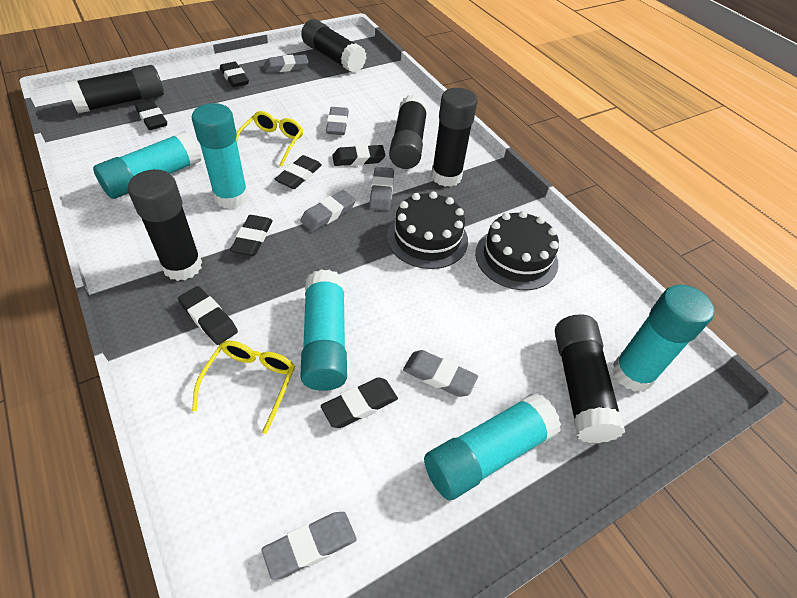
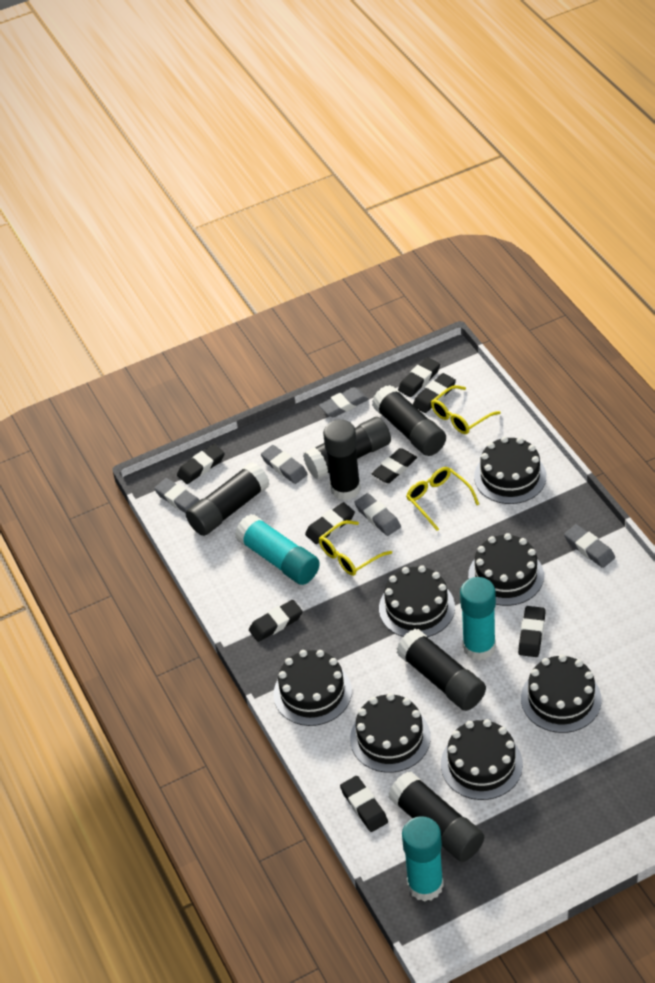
black cake: 2 -> 7
black eraser: 7 -> 8
grey eraser: 6 -> 5
turquoise glue stick: 5 -> 3
yellow glasses: 2 -> 3

